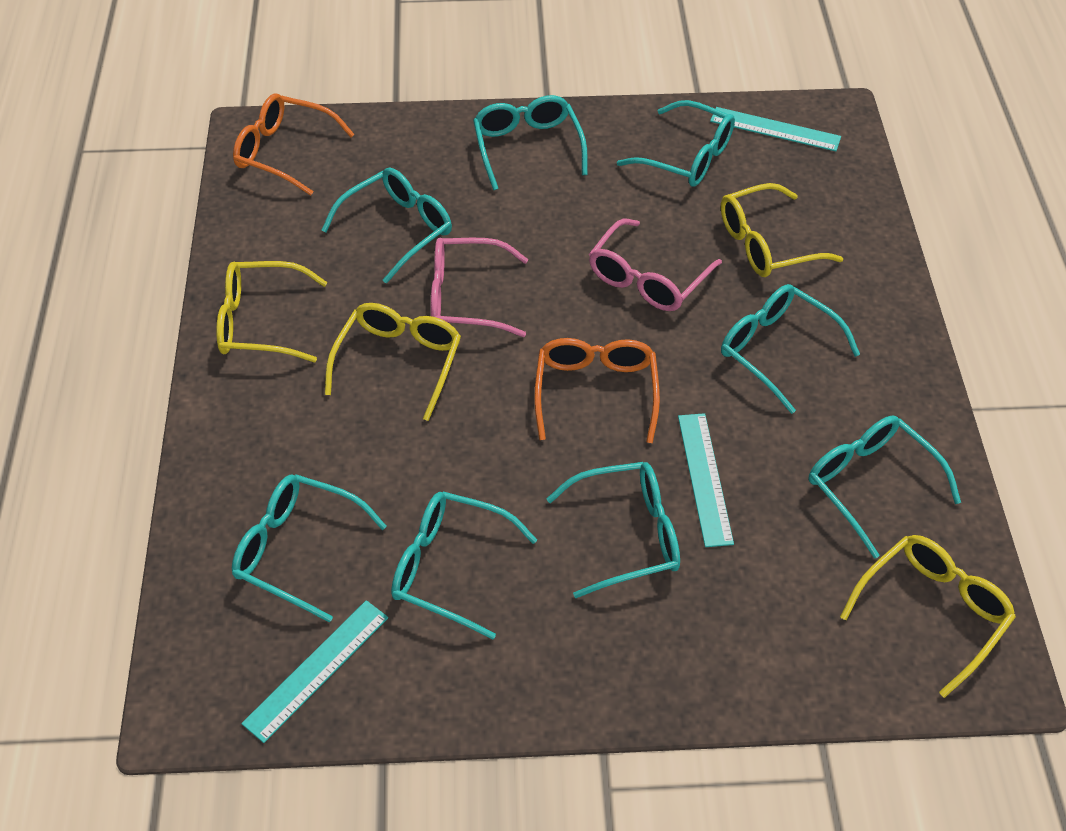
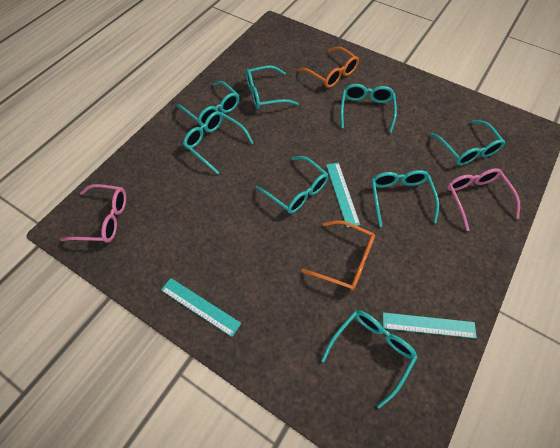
yellow glasses: 4 -> 0

